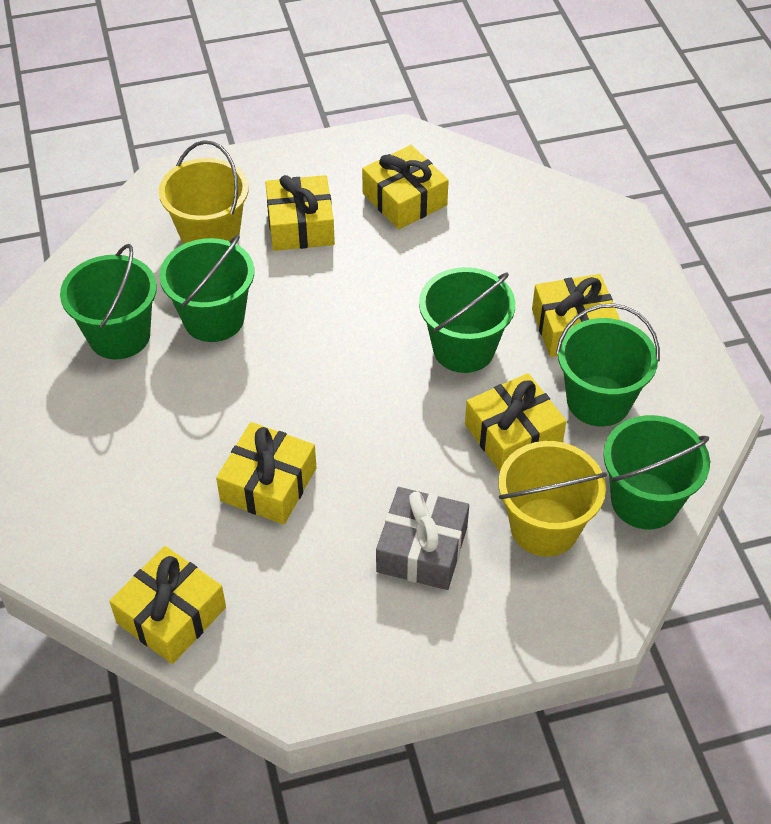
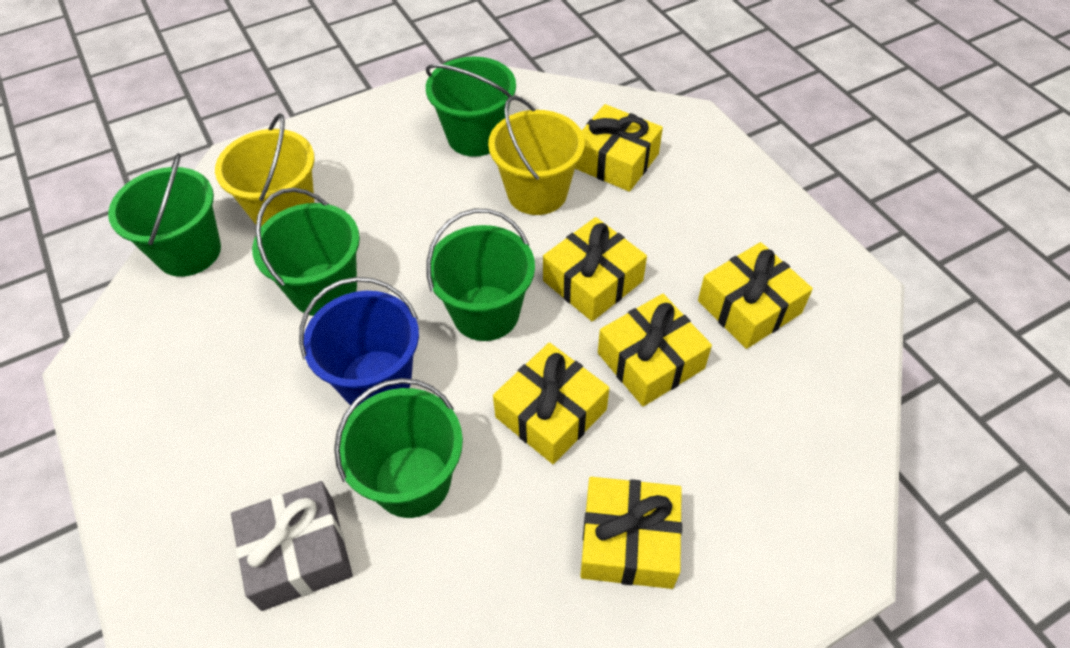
blue bucket: 0 -> 1

